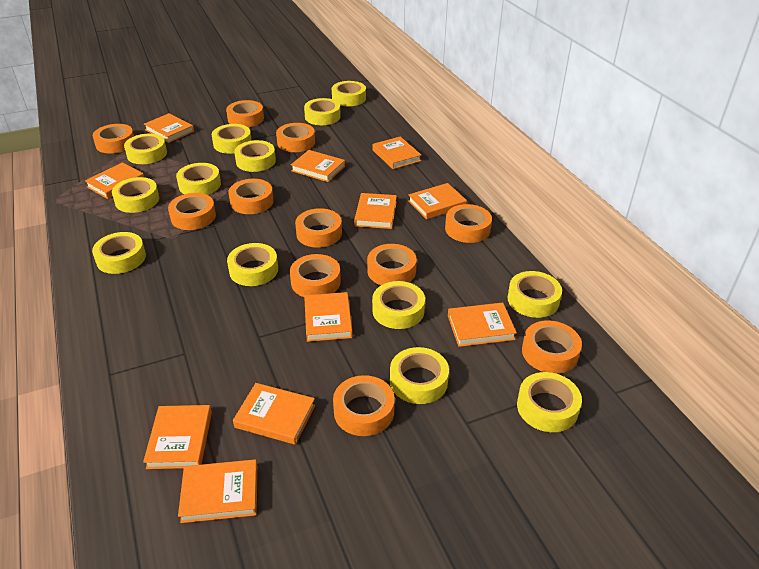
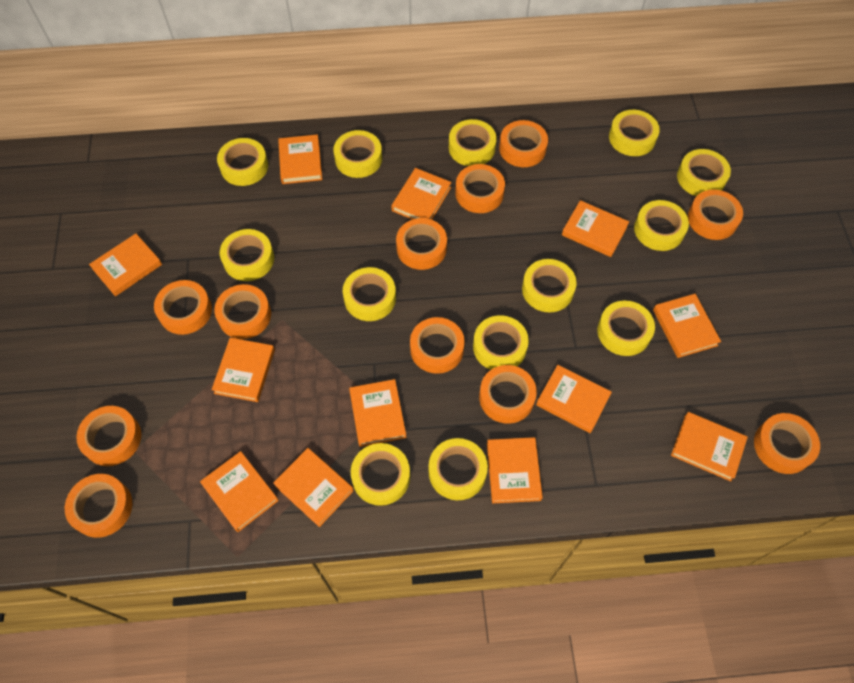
orange book: 11 -> 12

